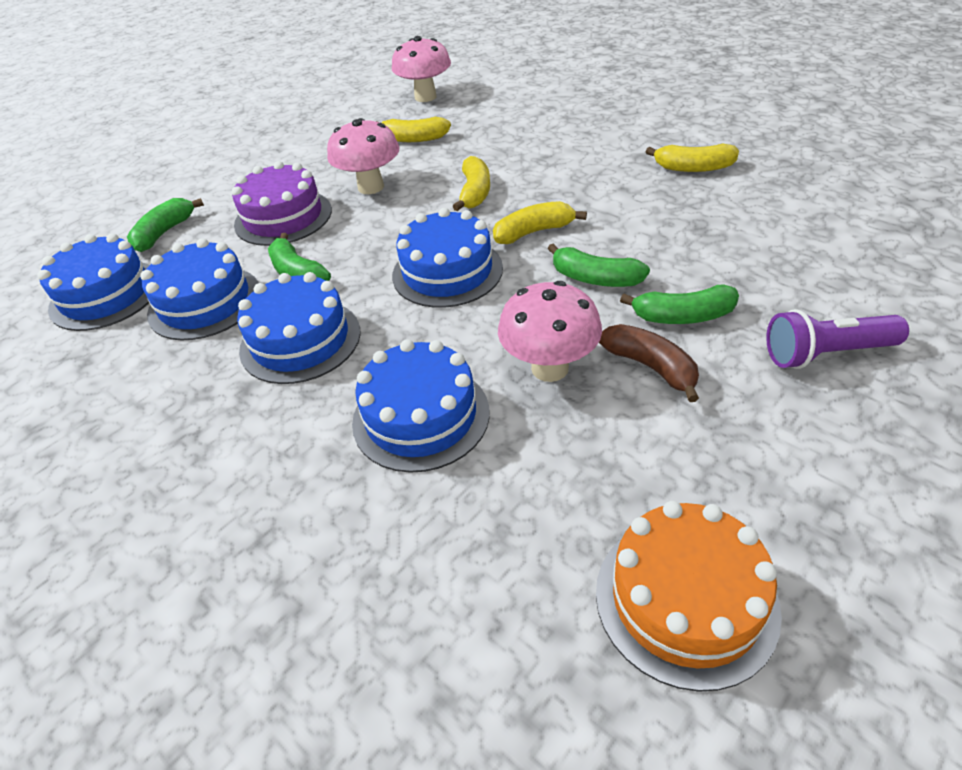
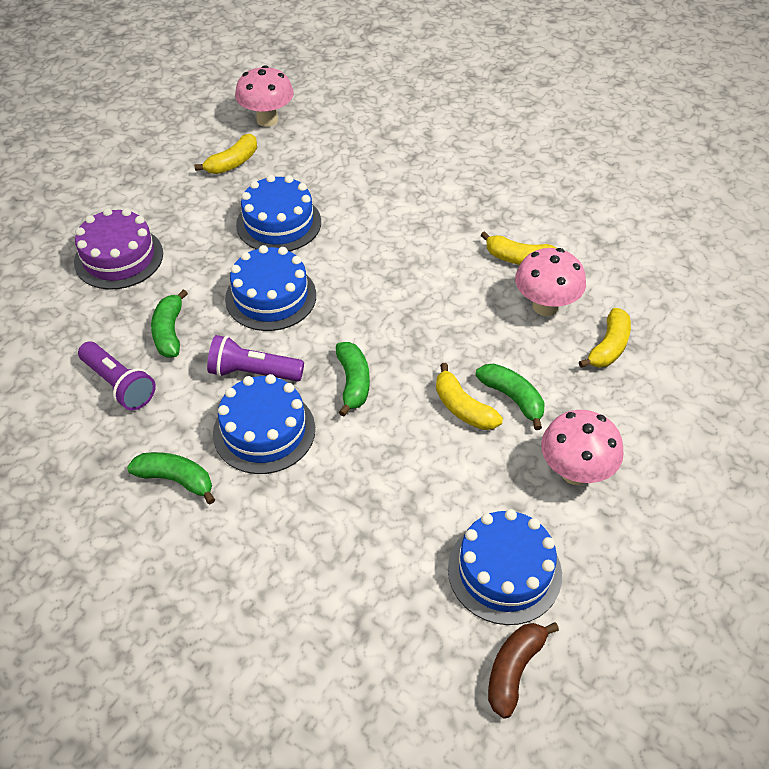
blue cake: 5 -> 4
orange cake: 1 -> 0
purple flashlight: 1 -> 2

